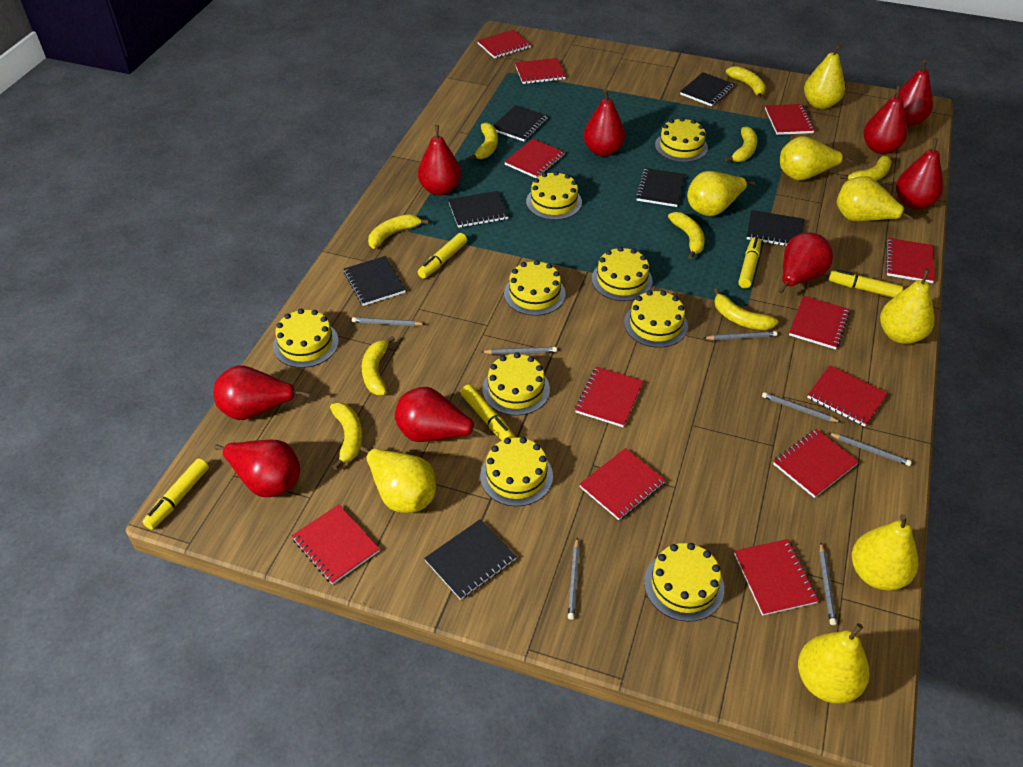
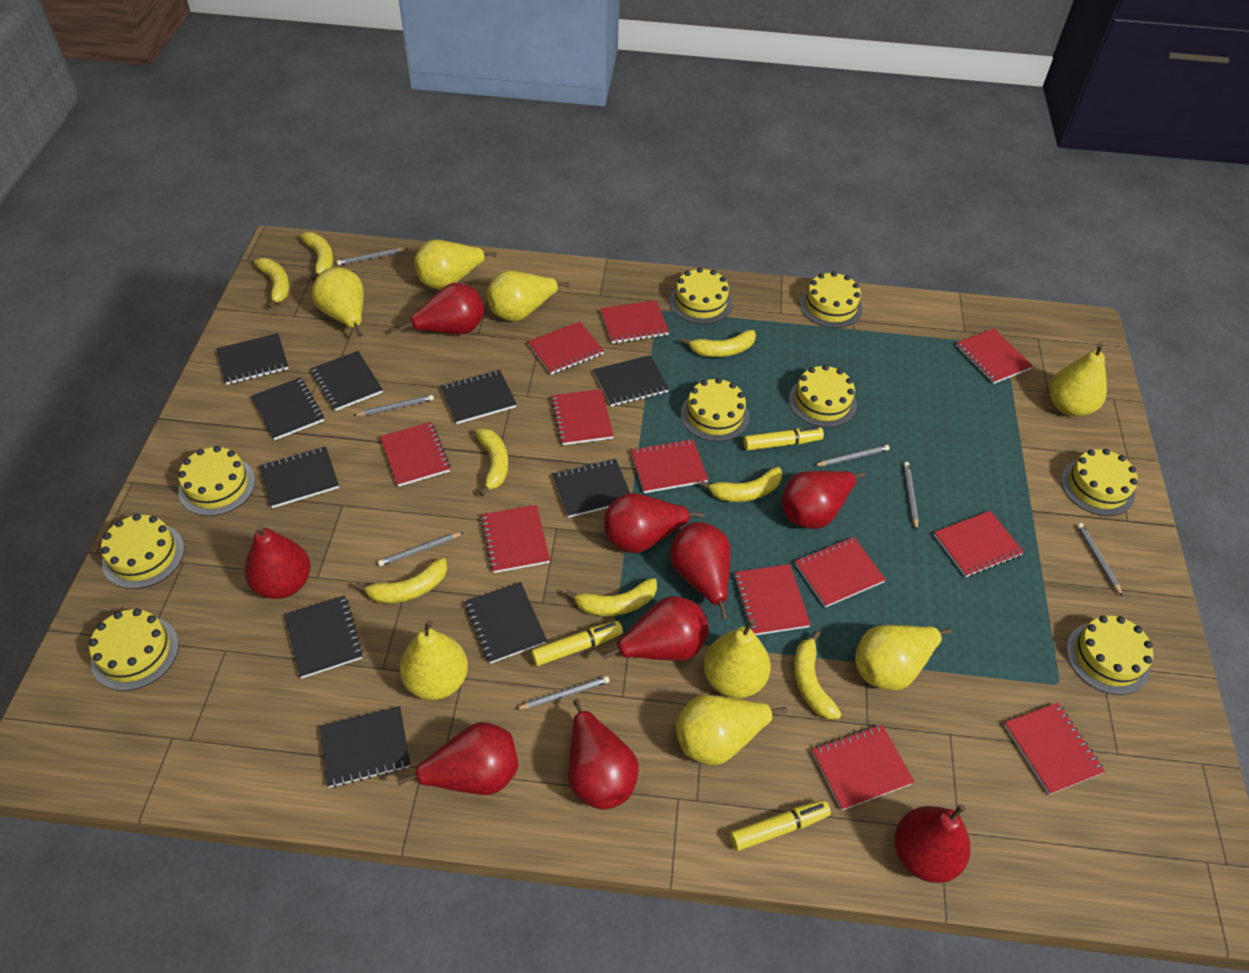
black notebook: 7 -> 10
yellow banana: 9 -> 8
yellow marker: 5 -> 3

